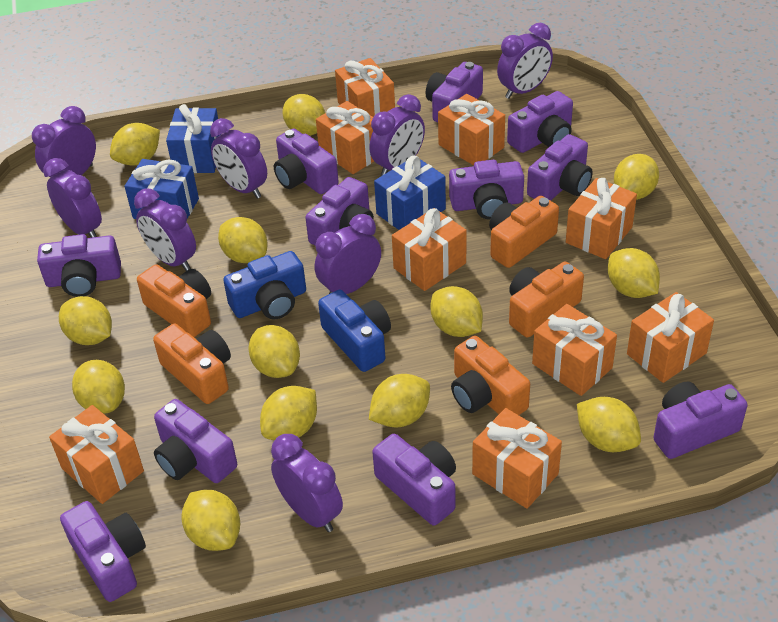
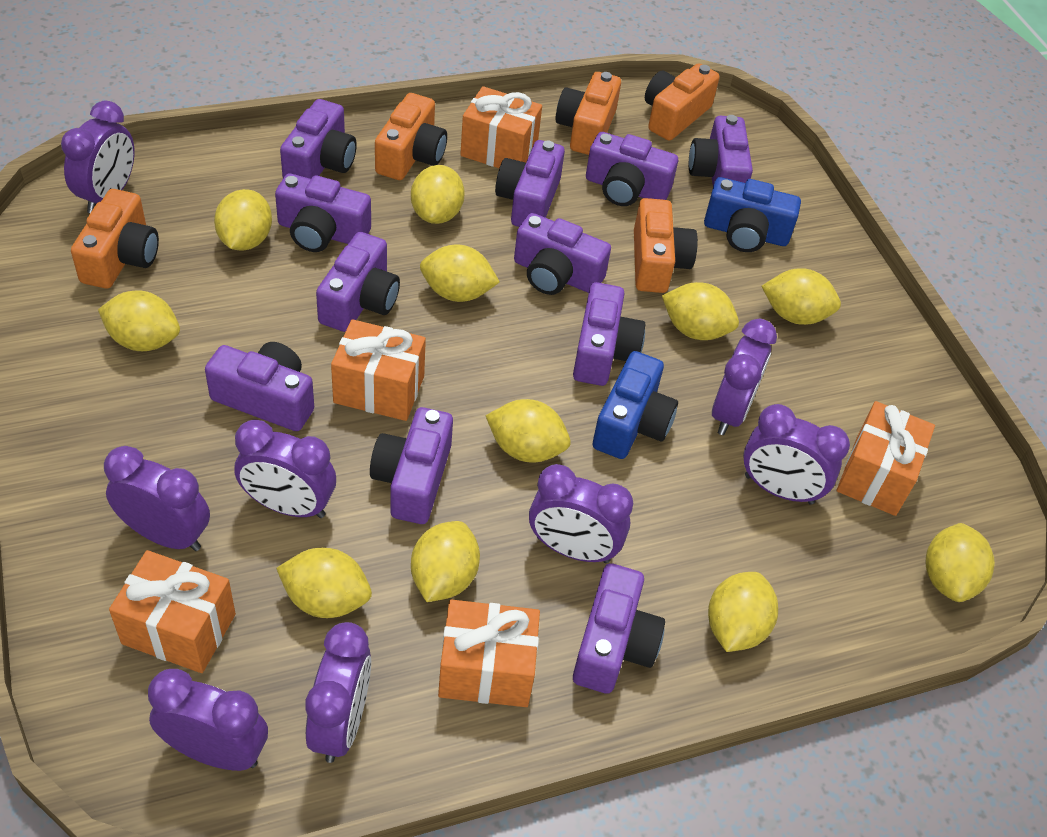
blue gift: 3 -> 0
orange gift: 9 -> 5
yellow lemon: 13 -> 11

